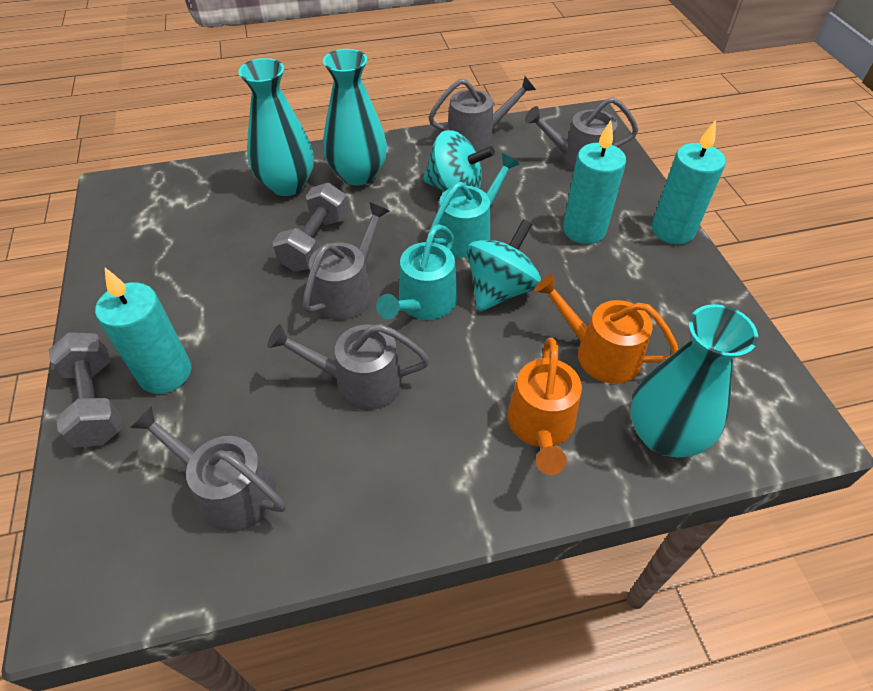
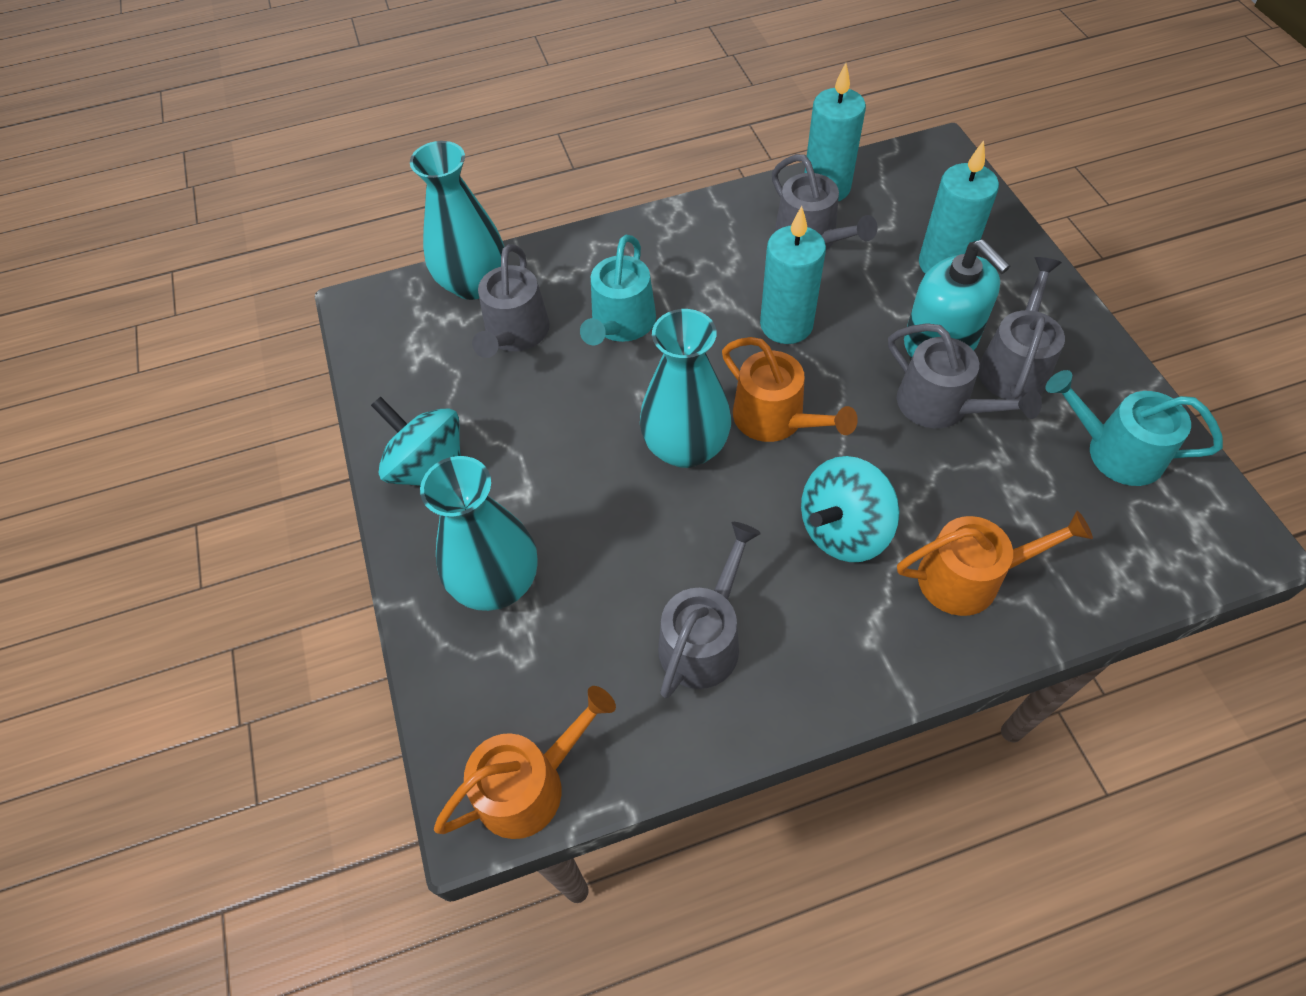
grey dumbbell: 2 -> 0
orange watering can: 2 -> 3
turquoise soap dispenser: 0 -> 1

